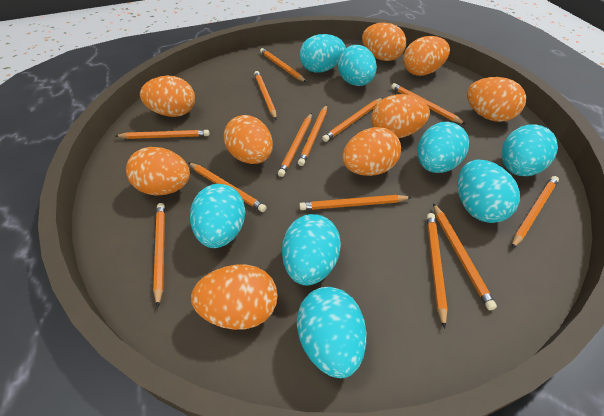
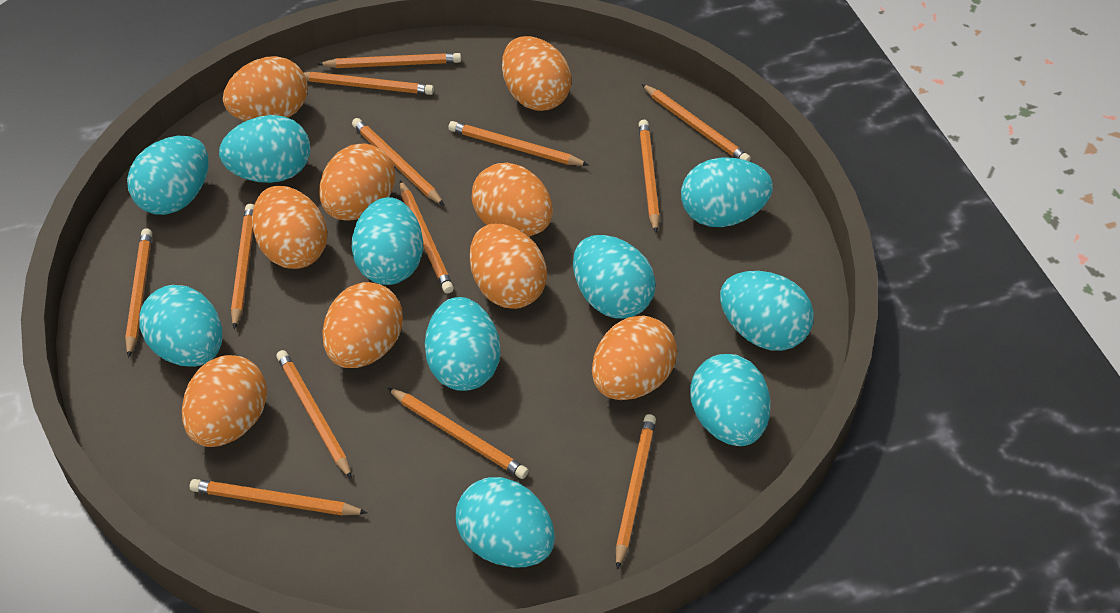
turquoise egg: 8 -> 10

